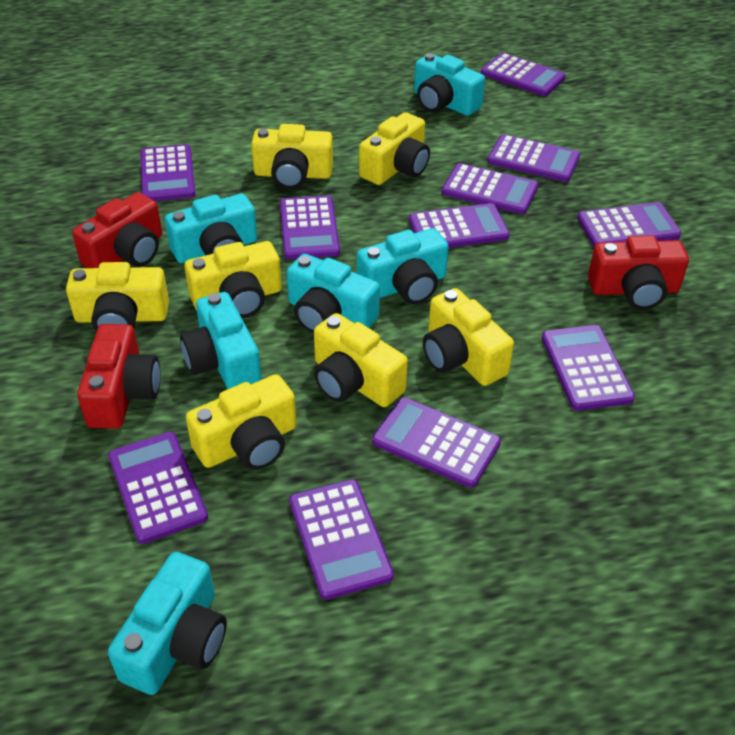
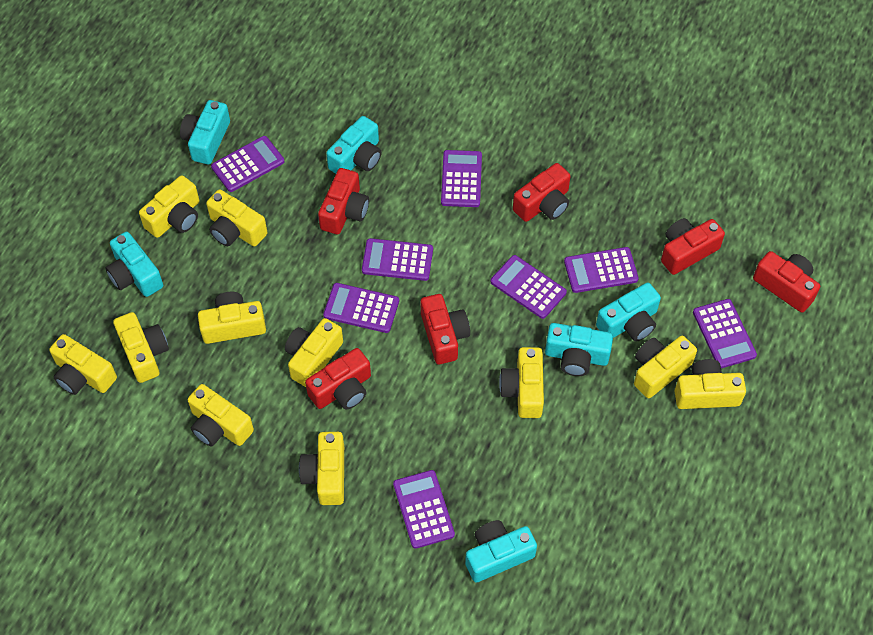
purple calculator: 11 -> 8
red camera: 3 -> 6
yellow camera: 7 -> 11

